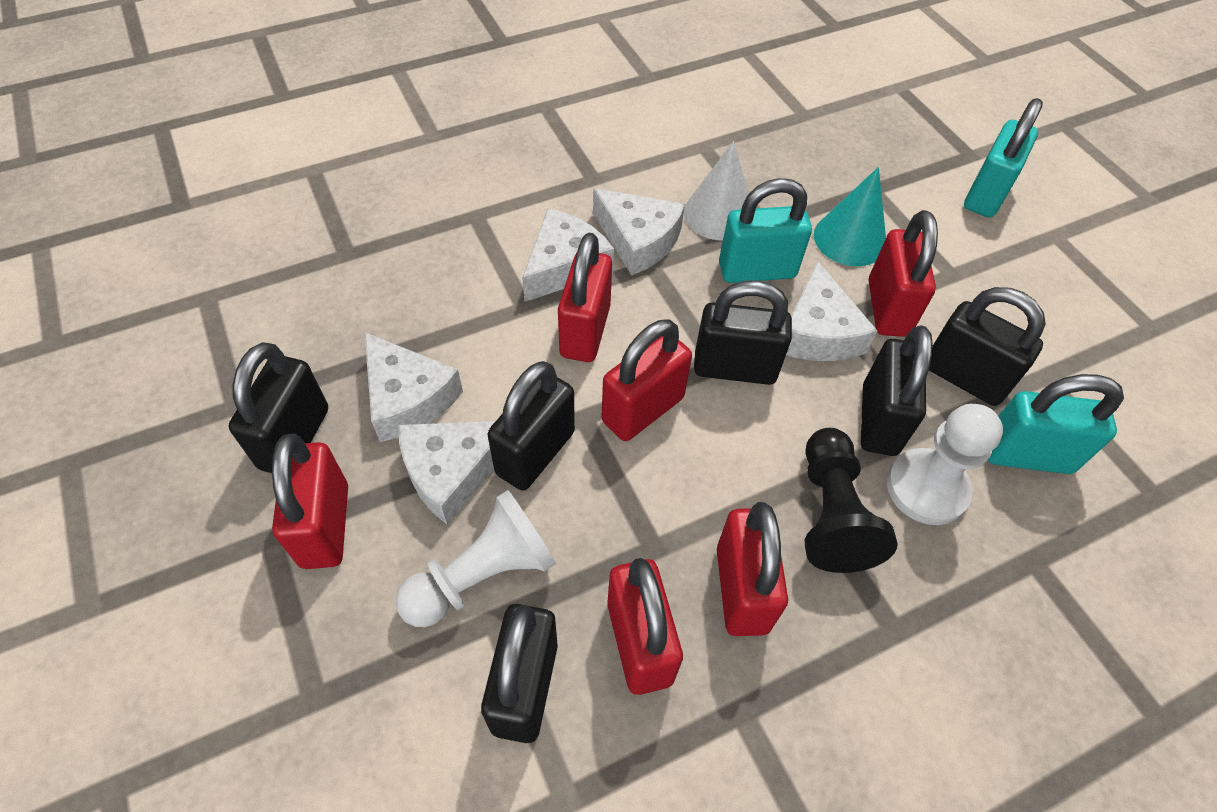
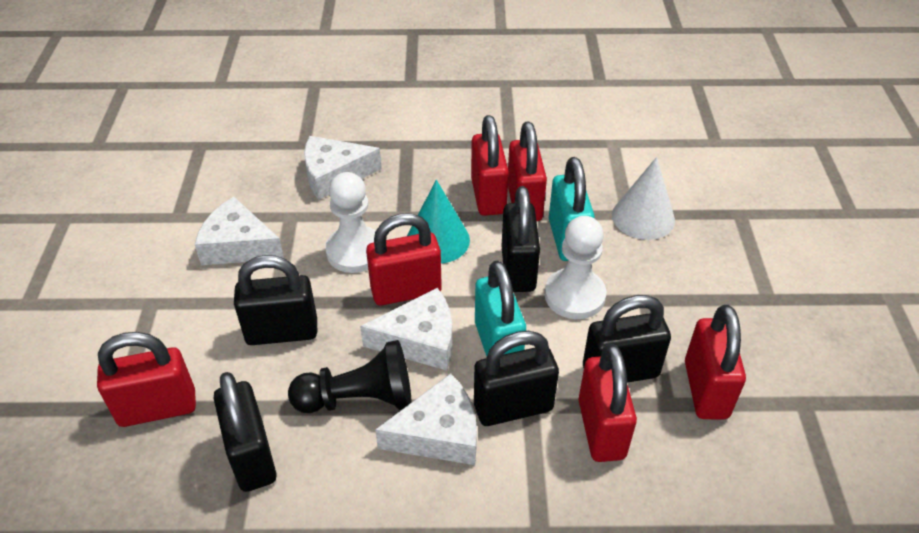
black padlock: 6 -> 5
turquoise padlock: 3 -> 2
white cheese: 5 -> 4

